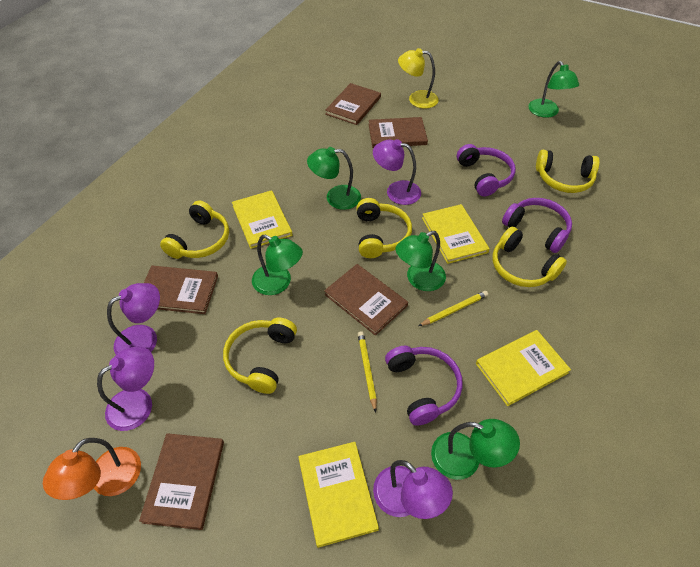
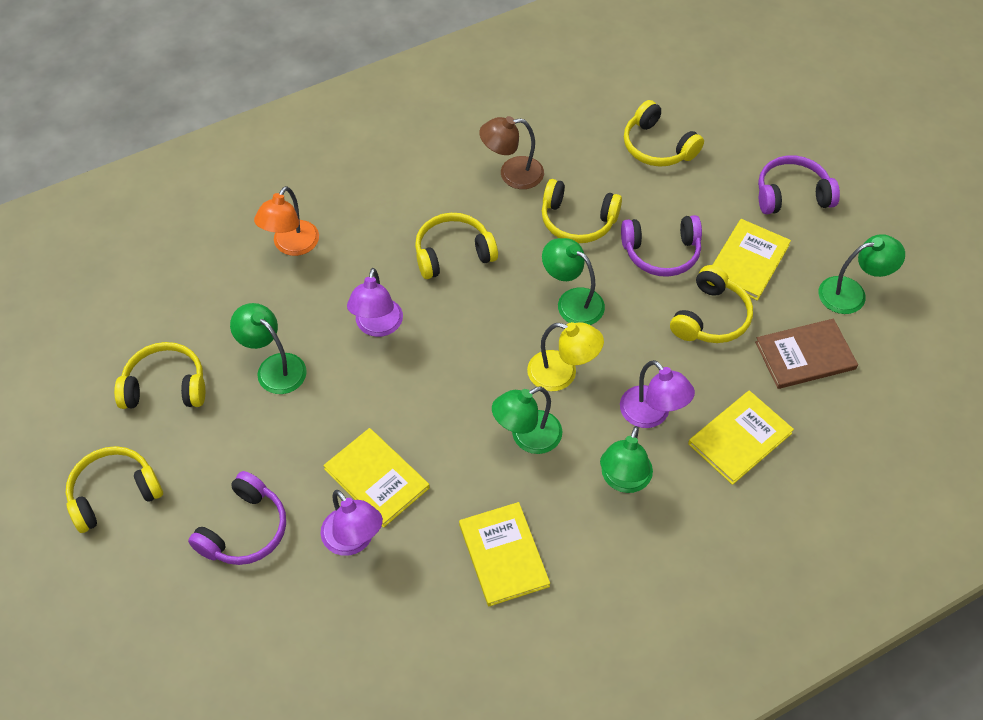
brown book: 5 -> 1
brown lamp: 0 -> 1
purple lamp: 4 -> 3
yellow headphones: 5 -> 6
yellow pencil: 2 -> 0

